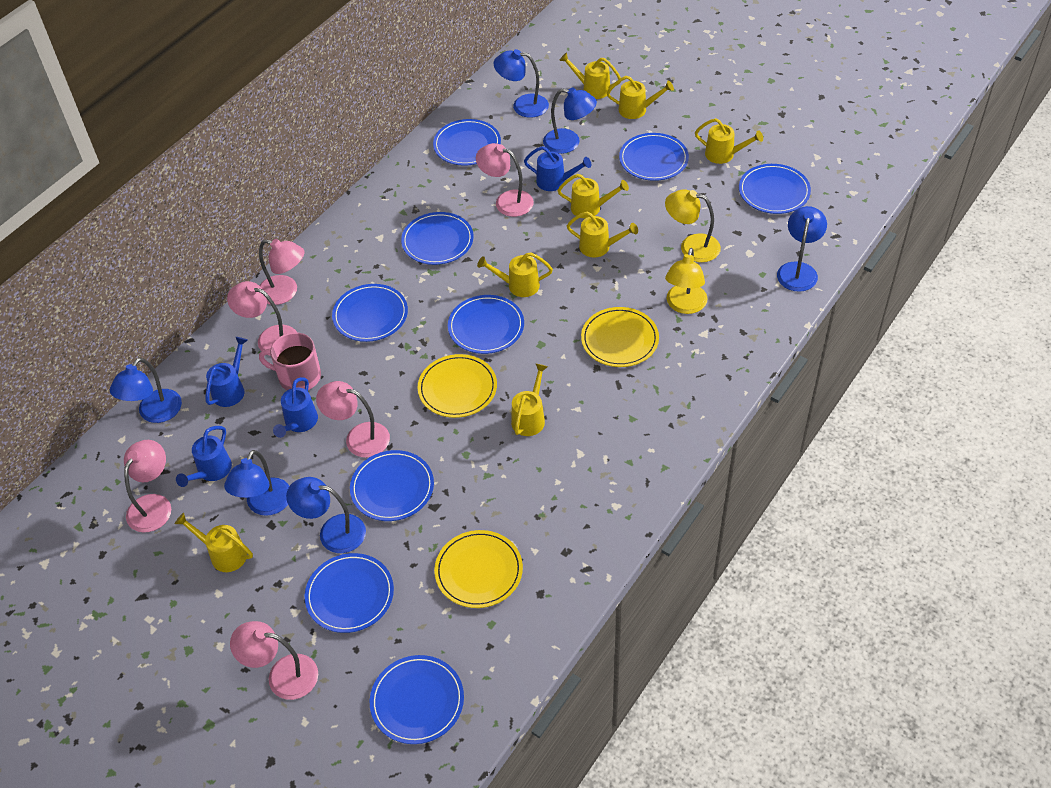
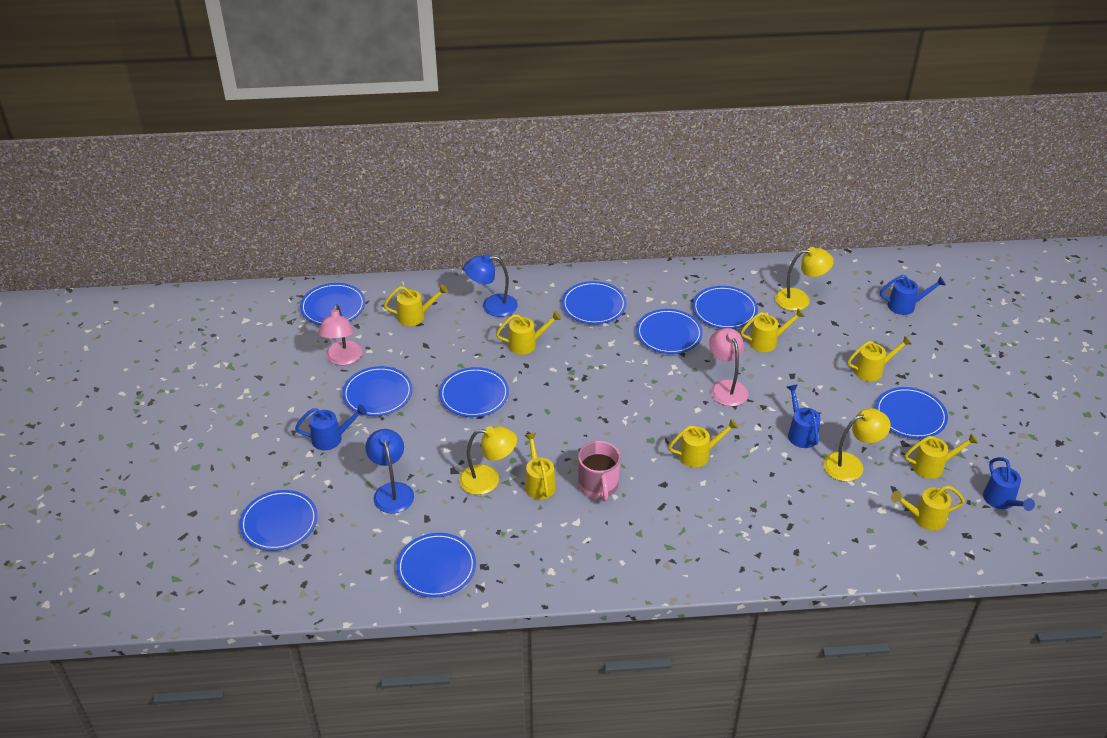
blue lamp: 6 -> 2
pink lamp: 6 -> 2
yellow lamp: 2 -> 3
yellow plate: 3 -> 0

